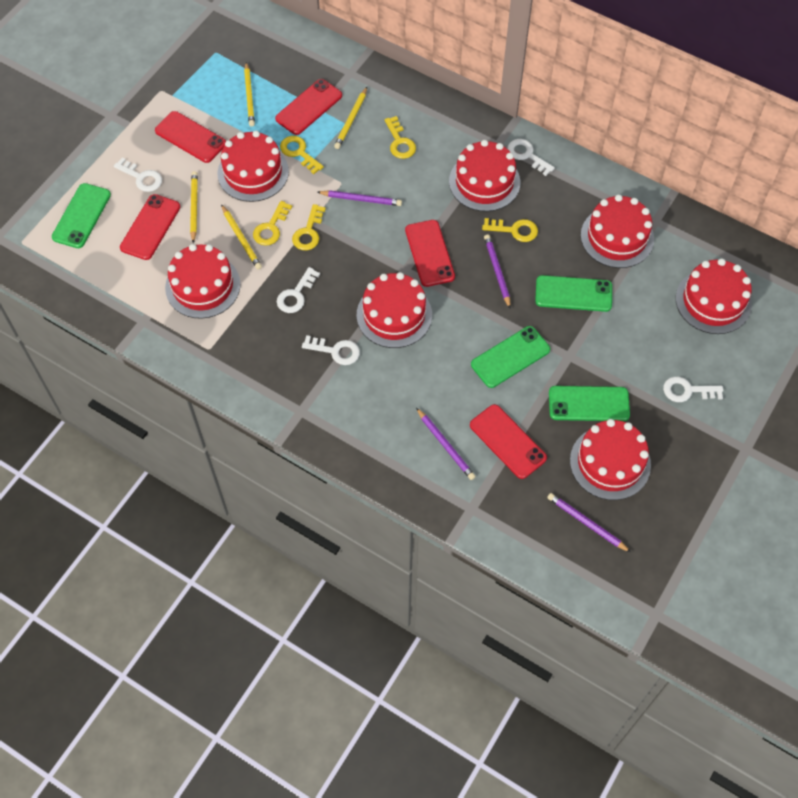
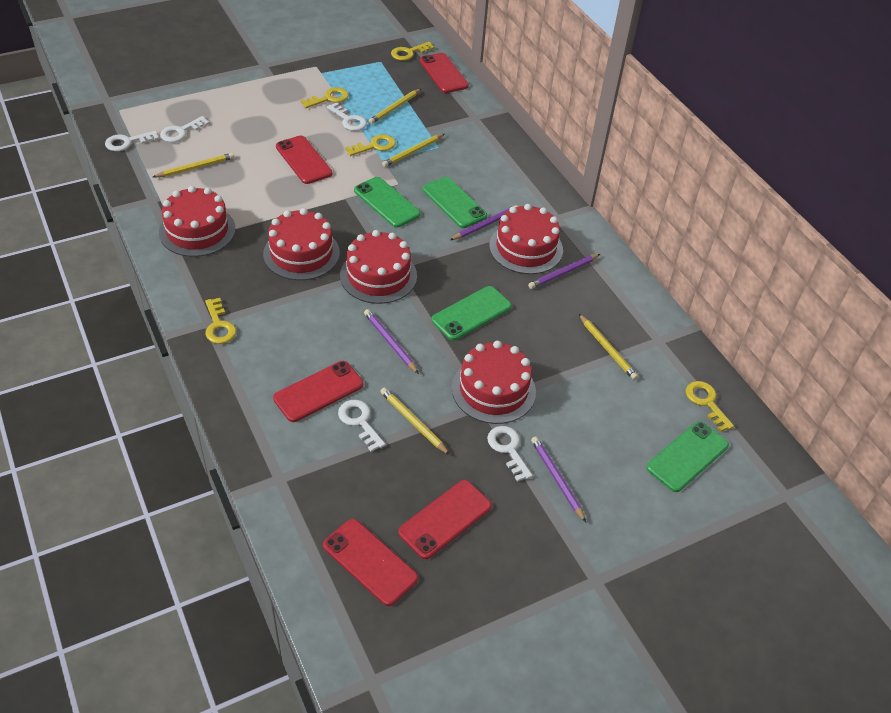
red cake: 7 -> 5
yellow pencil: 4 -> 5

